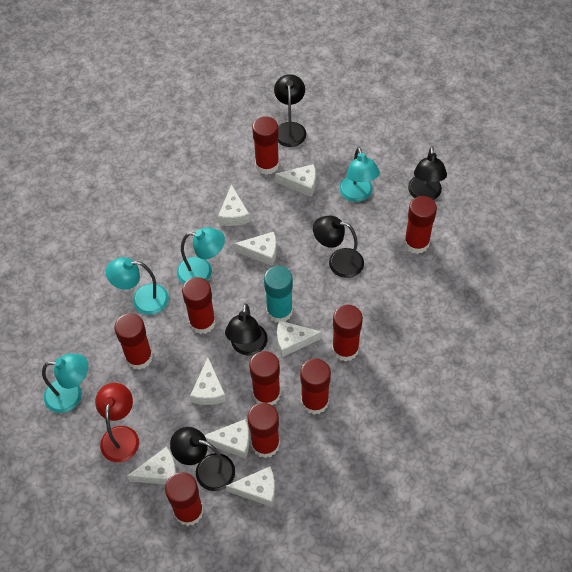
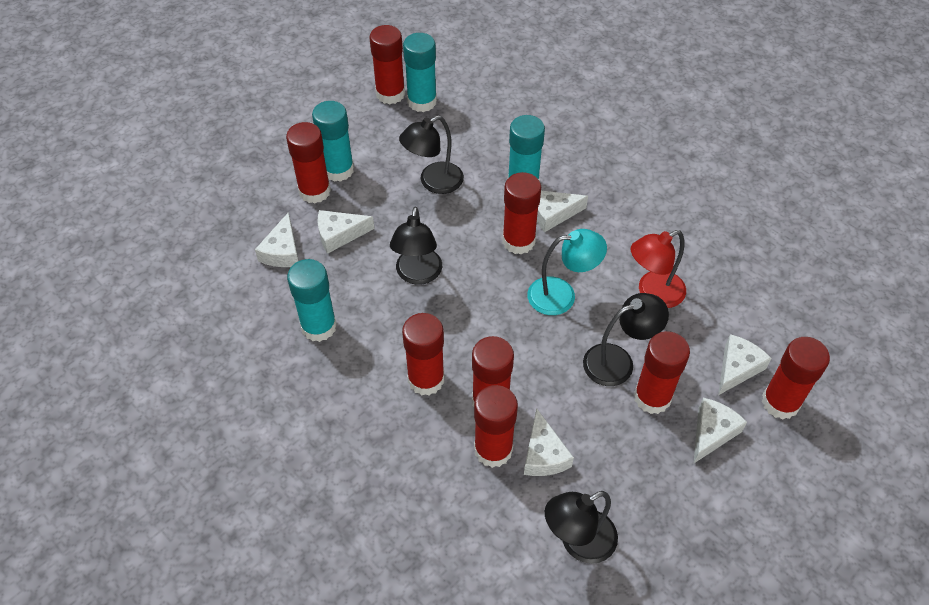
black lamp: 5 -> 4
red glue stick: 9 -> 8
turquoise glue stick: 1 -> 4
turquoise lamp: 4 -> 1
white cheese: 8 -> 6

